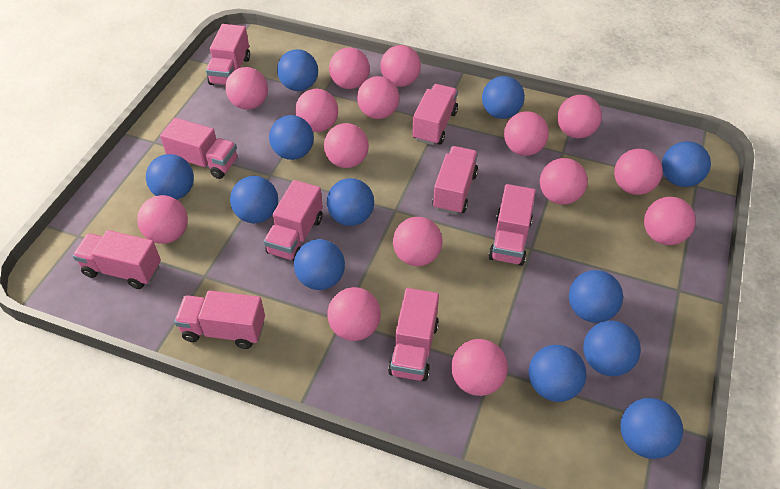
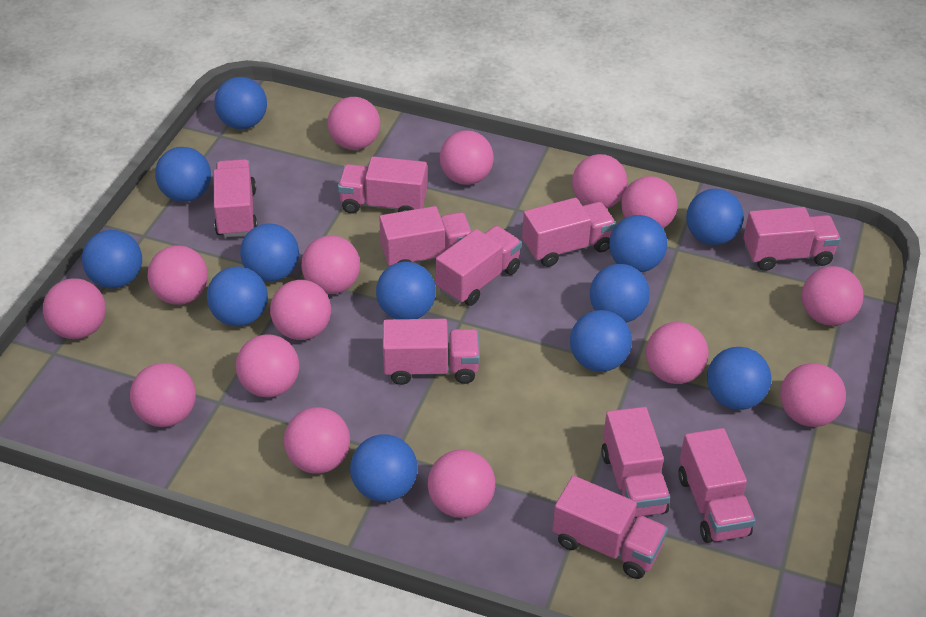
pink truck: 9 -> 10

